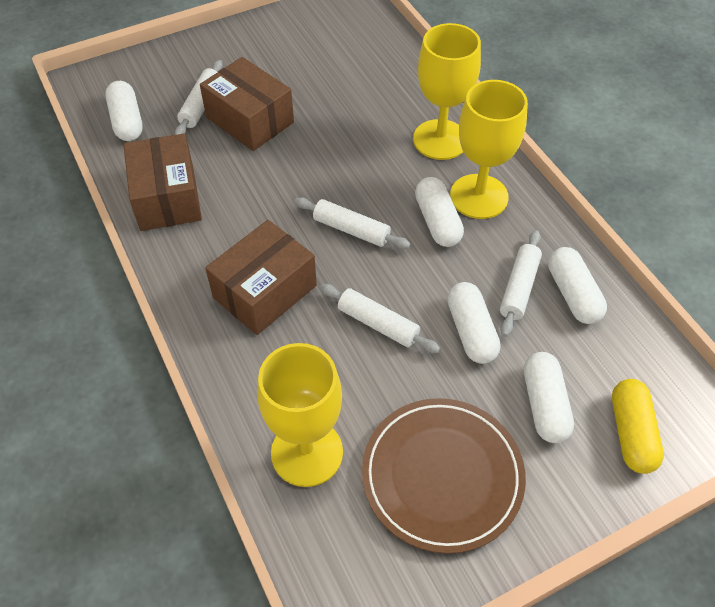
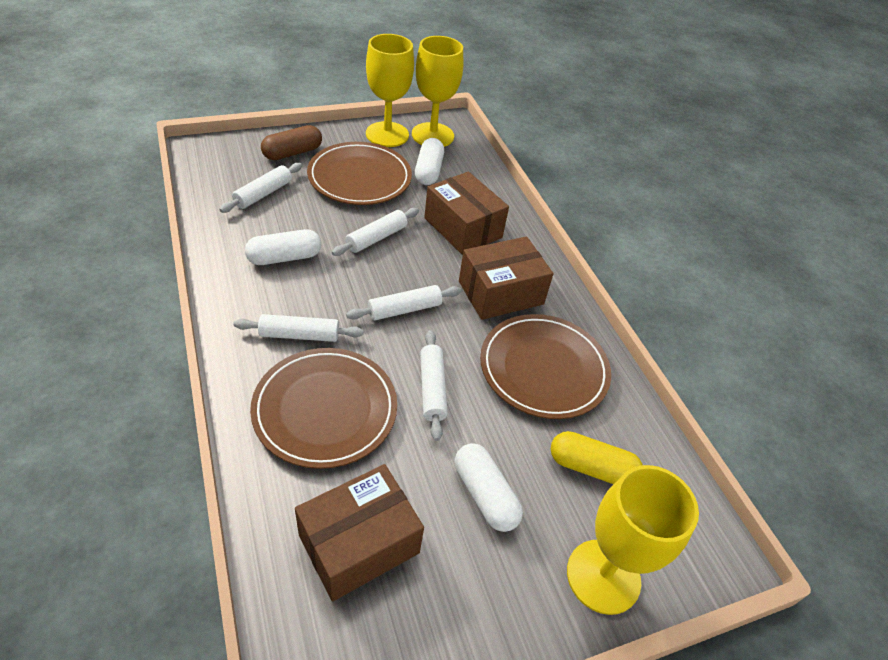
brown capsule: 0 -> 1
brown plate: 1 -> 3
white capsule: 5 -> 3
white rolling pin: 4 -> 5

